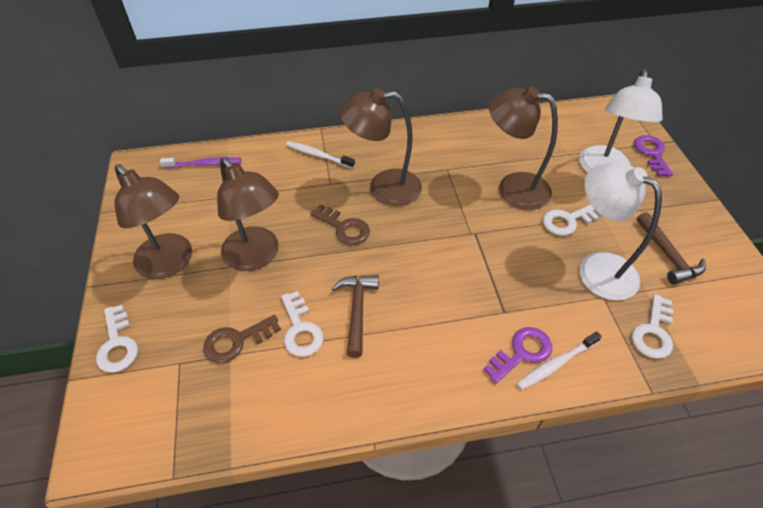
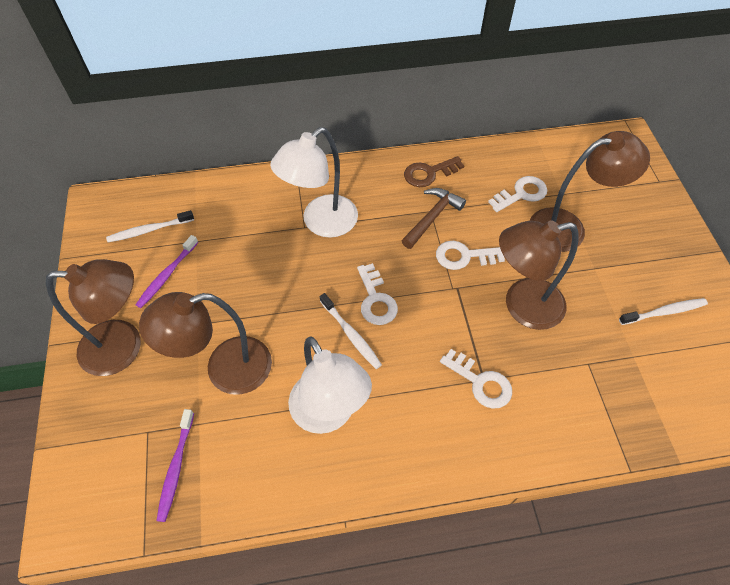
brown hammer: 2 -> 1
brown key: 2 -> 1
purple key: 2 -> 0
purple toothbrush: 1 -> 2
white toothbrush: 2 -> 3

